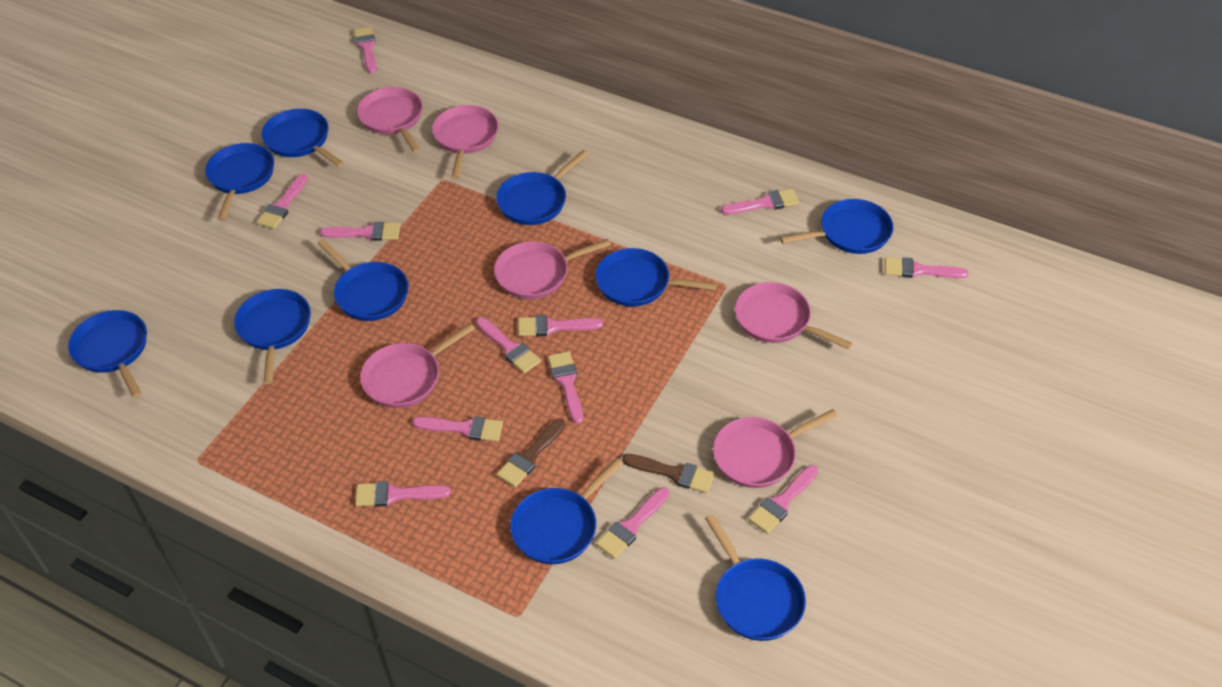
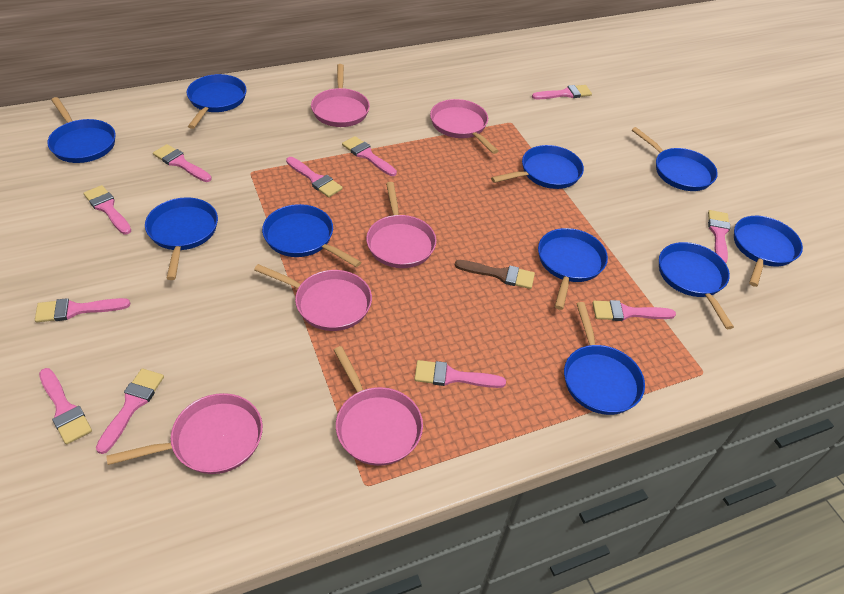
brown brush: 2 -> 1
pink brush: 12 -> 11

